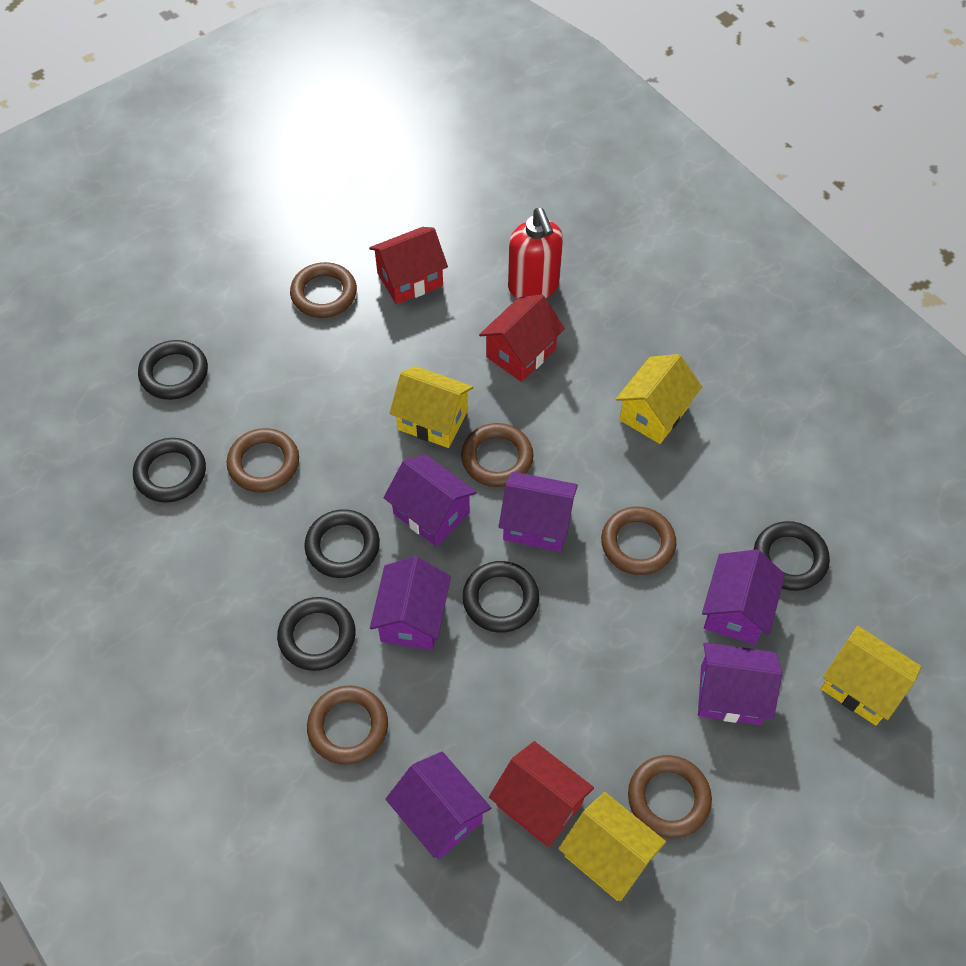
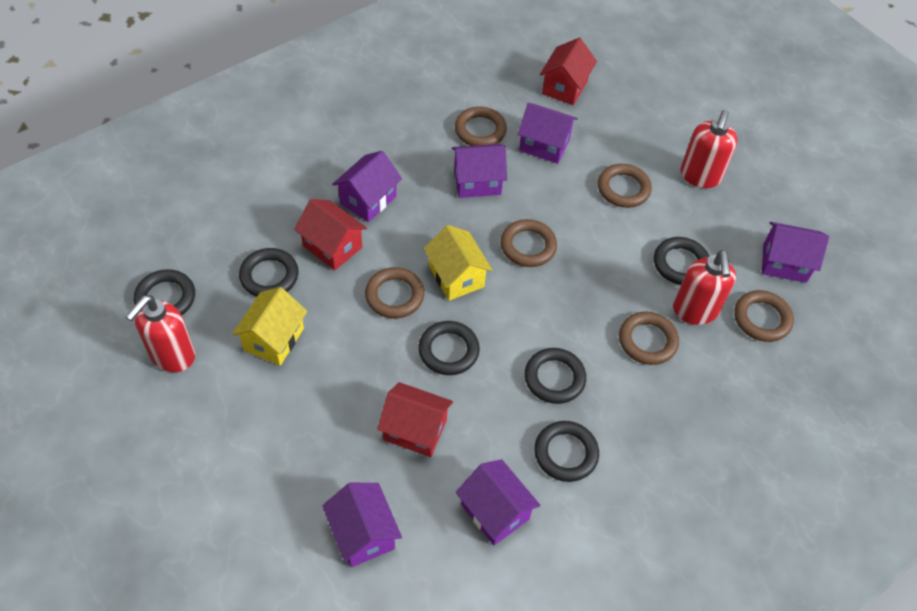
red soap dispenser: 1 -> 3
yellow house: 4 -> 2

